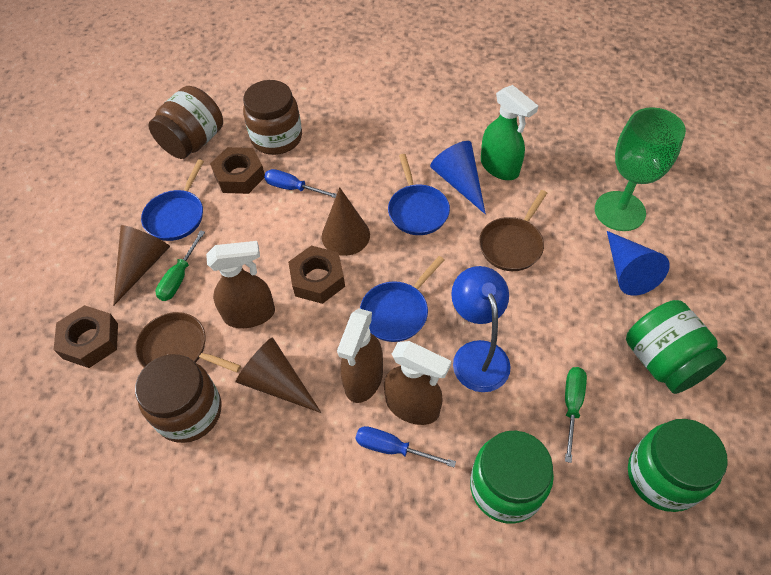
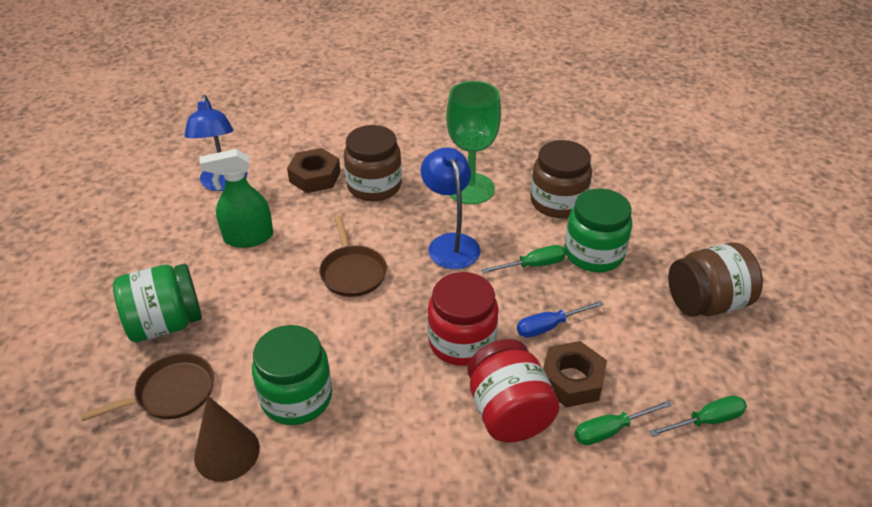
blue cone: 2 -> 0
blue lamp: 1 -> 2
blue pan: 3 -> 0
blue screwdriver: 2 -> 1
brown cone: 3 -> 1
brown nut: 3 -> 2
brown spray bottle: 3 -> 0
green screwdriver: 2 -> 3
red jar: 0 -> 2

